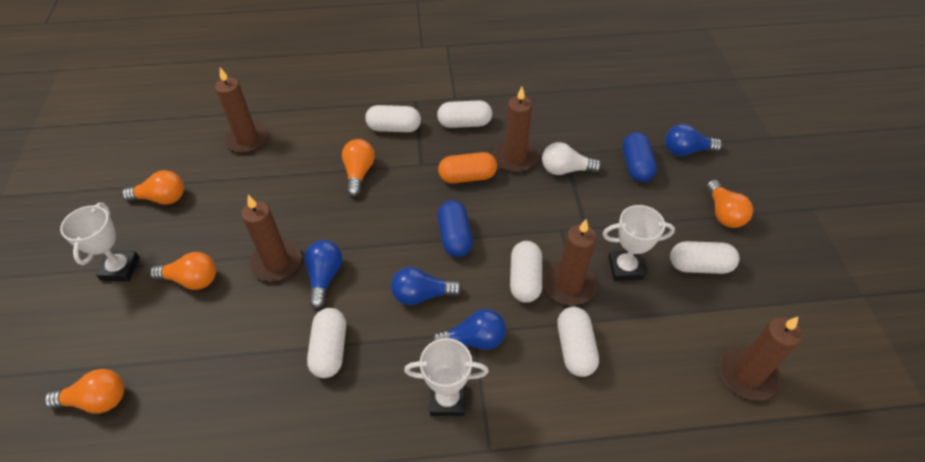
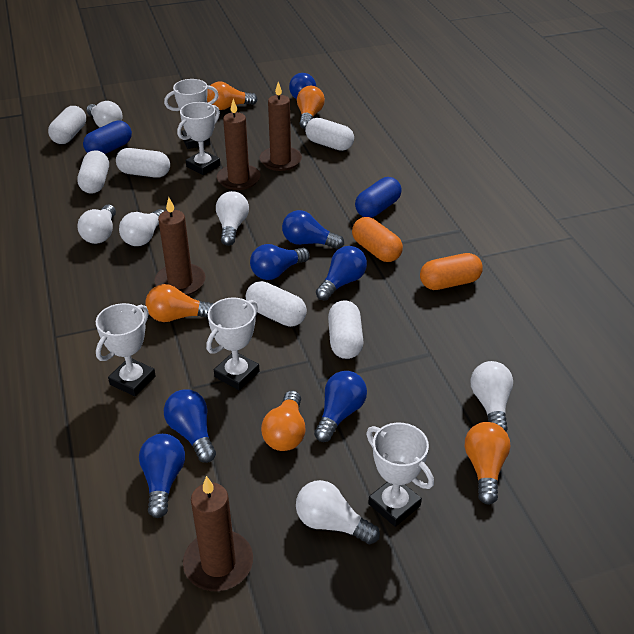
blue light bulb: 4 -> 7
brown candle: 5 -> 4
orange capsule: 1 -> 2
white light bulb: 1 -> 6
white trophy: 3 -> 5

